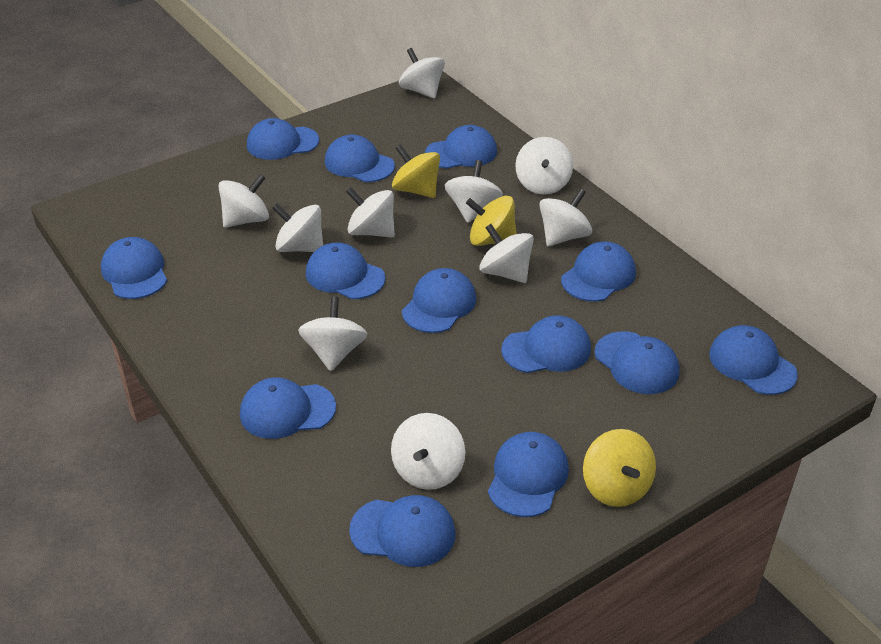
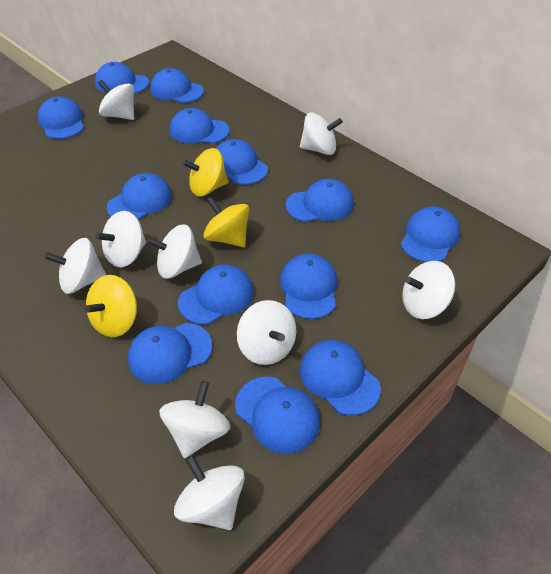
white spinning top: 10 -> 9

